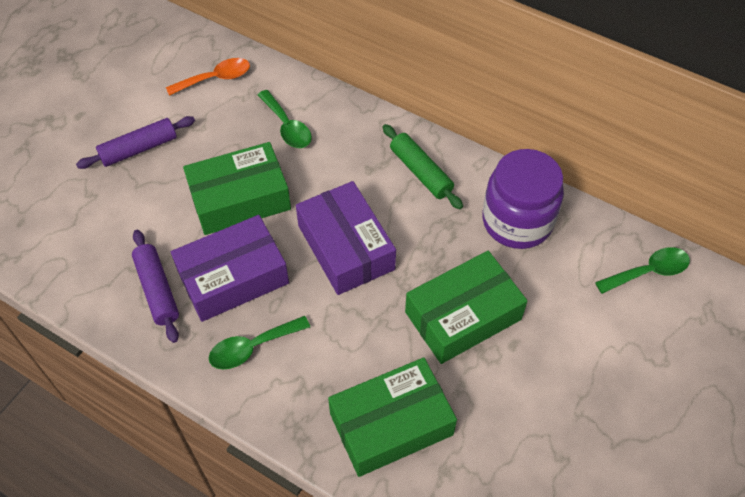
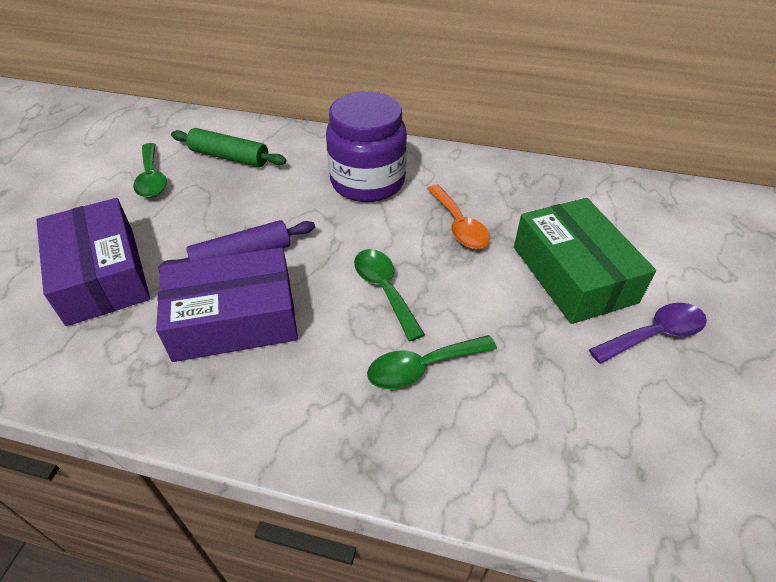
green box: 3 -> 1
purple rolling pin: 2 -> 1
purple spoon: 0 -> 1

